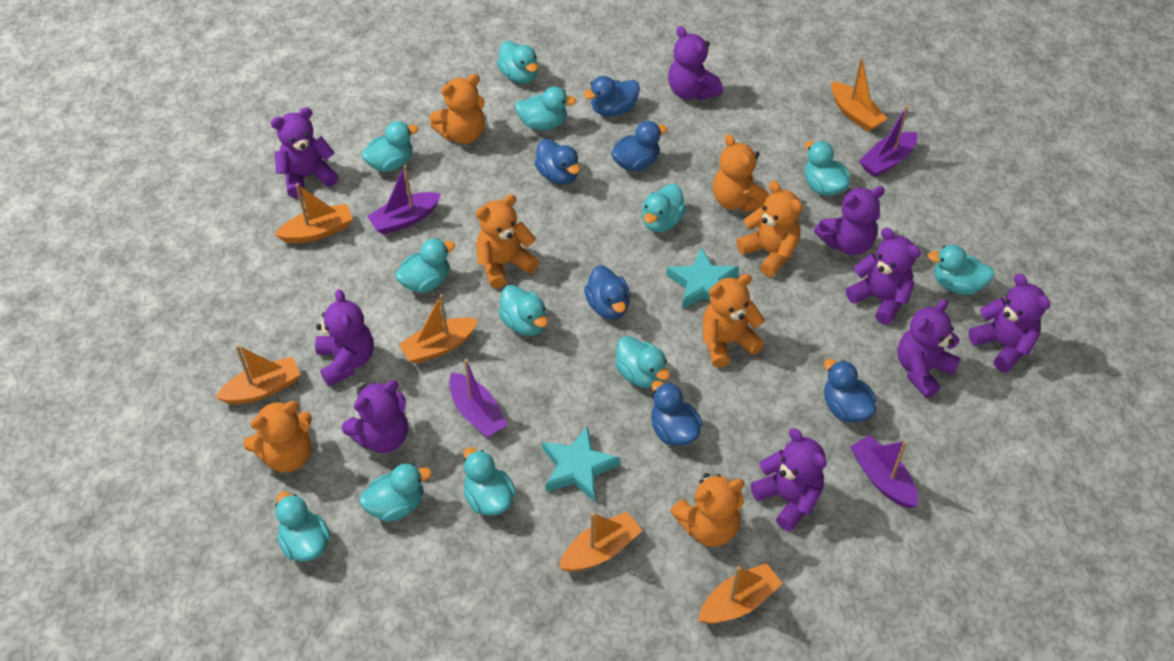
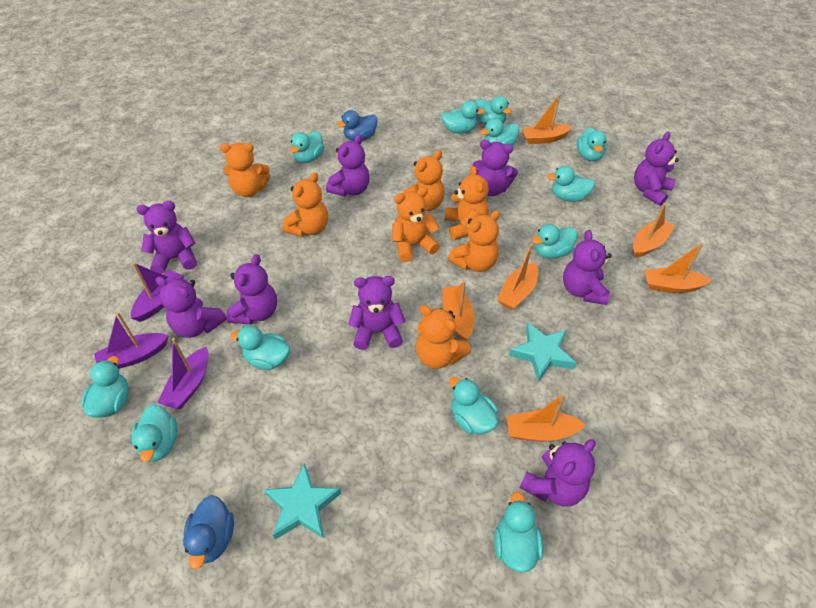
blue duck: 6 -> 2
purple boat: 4 -> 3

